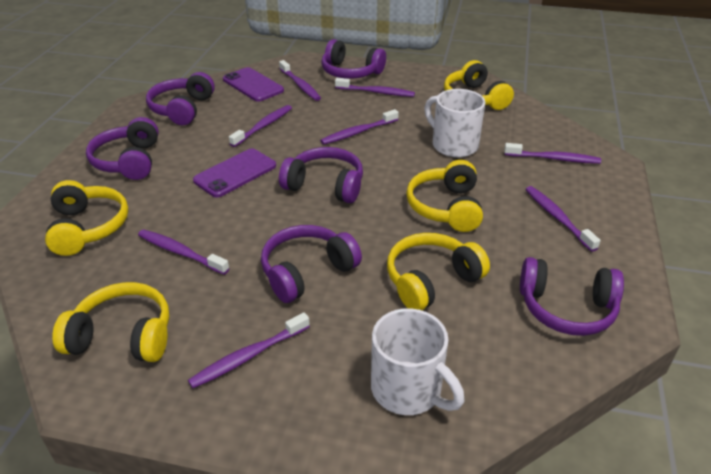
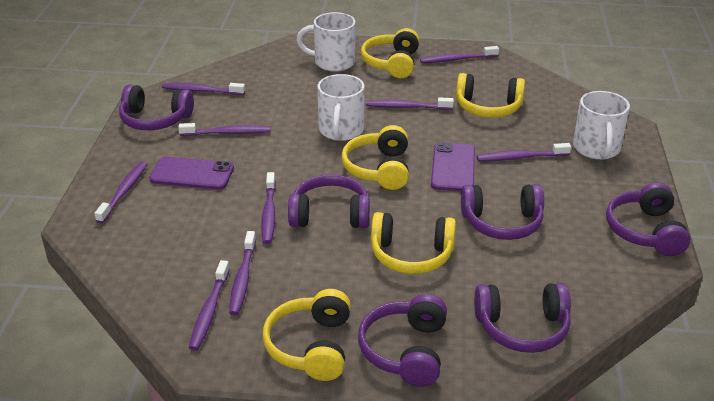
purple toothbrush: 8 -> 9
white mug: 2 -> 3

